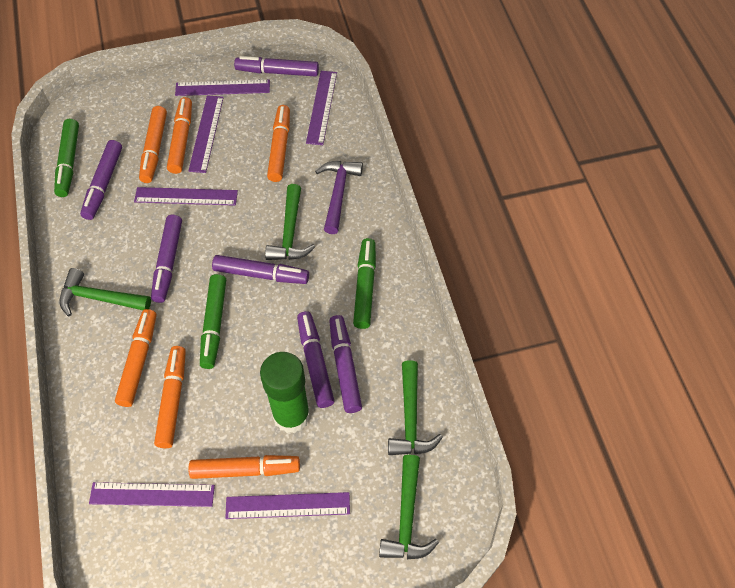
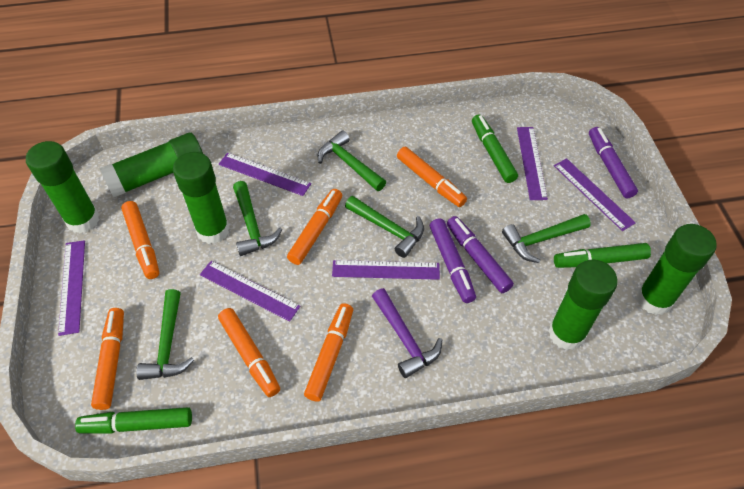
green glue stick: 1 -> 5
green hammer: 4 -> 5
purple marker: 6 -> 3

